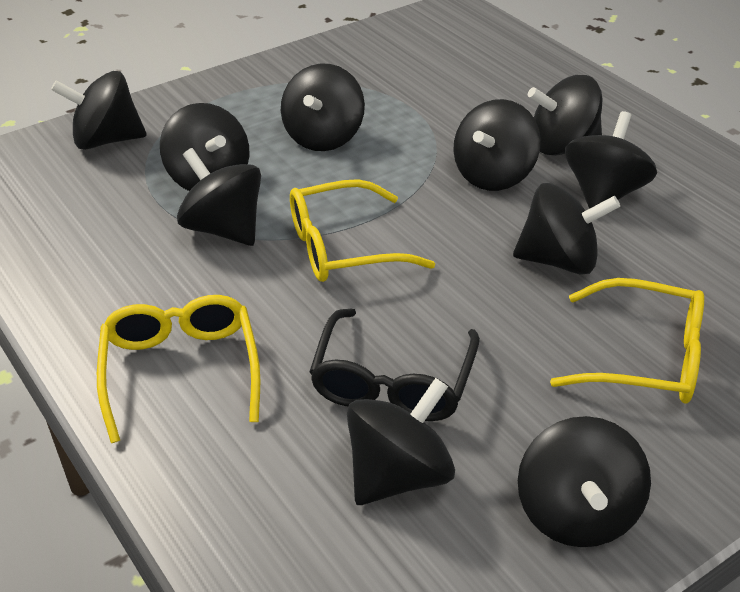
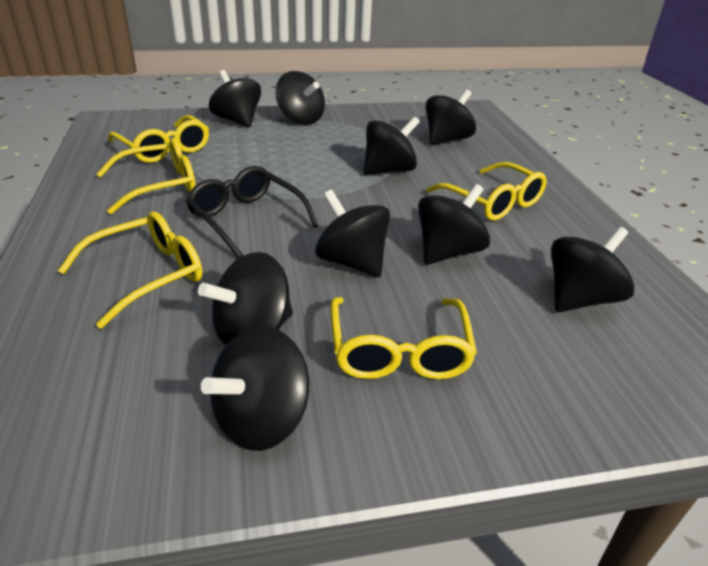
black spinning top: 10 -> 9
yellow glasses: 3 -> 5

